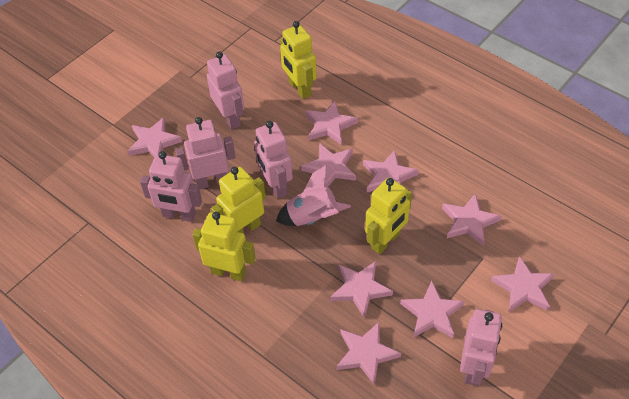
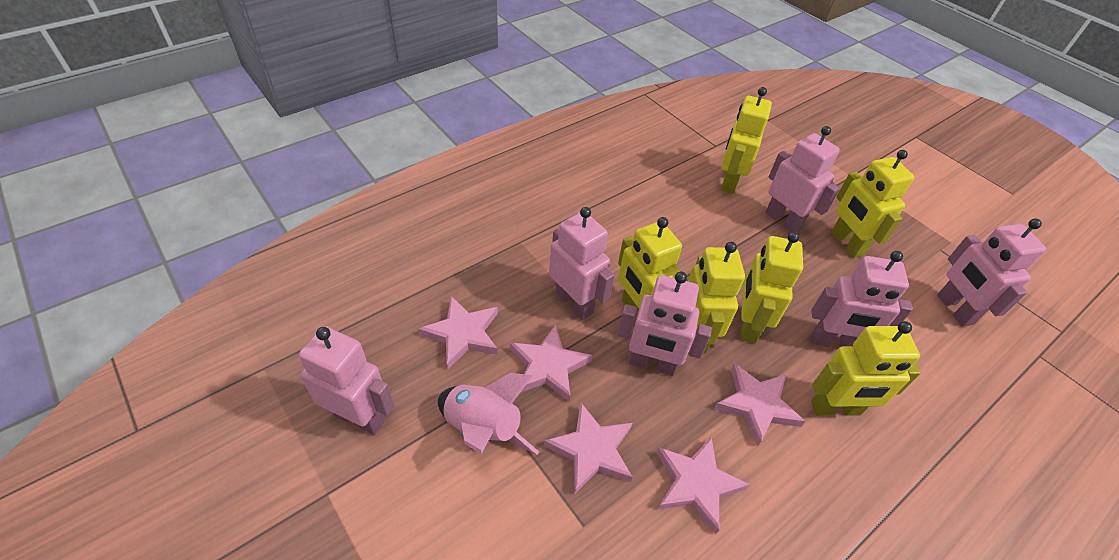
pink robot: 5 -> 6
pink star: 9 -> 5
yellow robot: 4 -> 6

